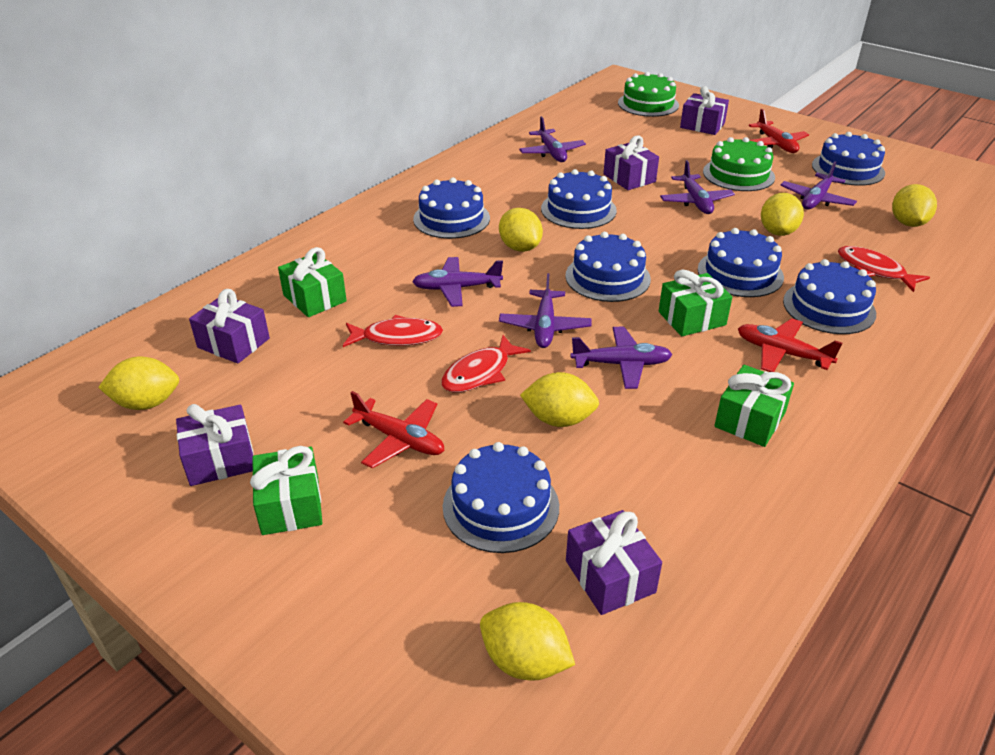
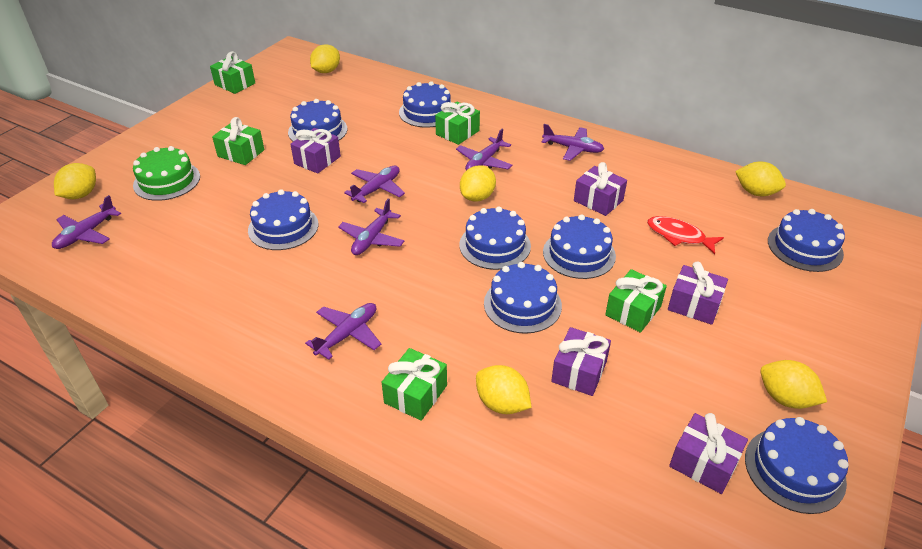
blue cake: 7 -> 8
green cake: 2 -> 1
green gift: 4 -> 5
red fish: 3 -> 1
red plane: 3 -> 0

